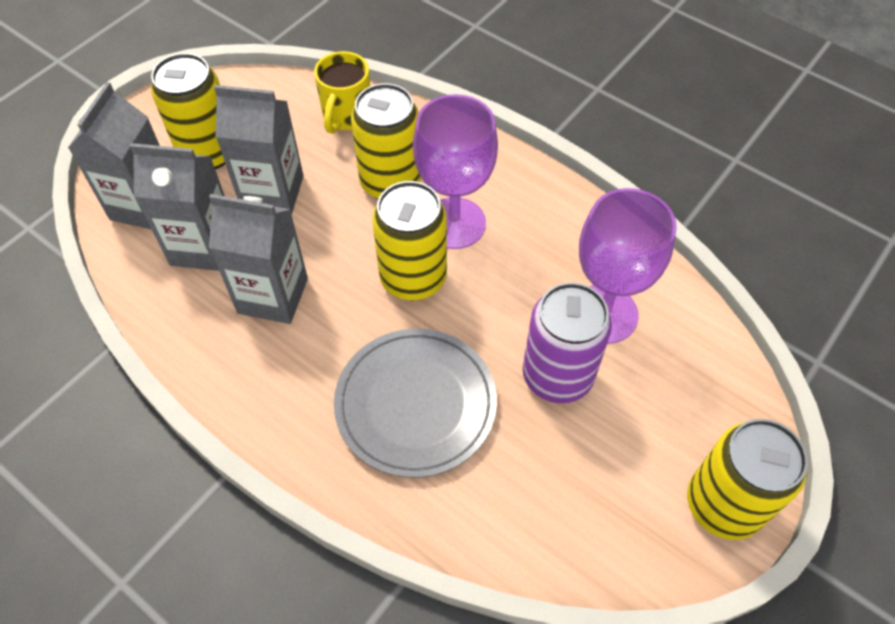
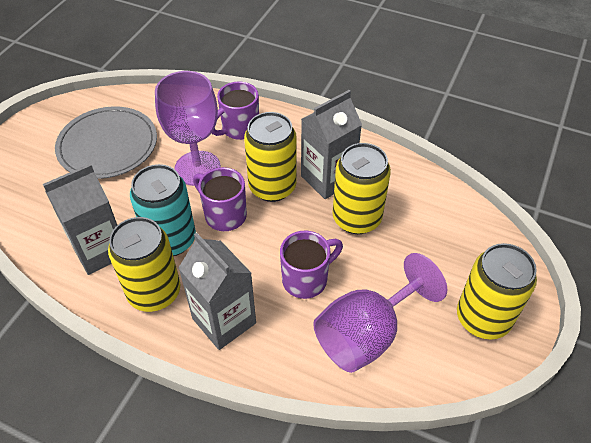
grey carton: 4 -> 3
purple can: 1 -> 0
purple mug: 0 -> 3
turquoise can: 0 -> 1
yellow mug: 1 -> 0

